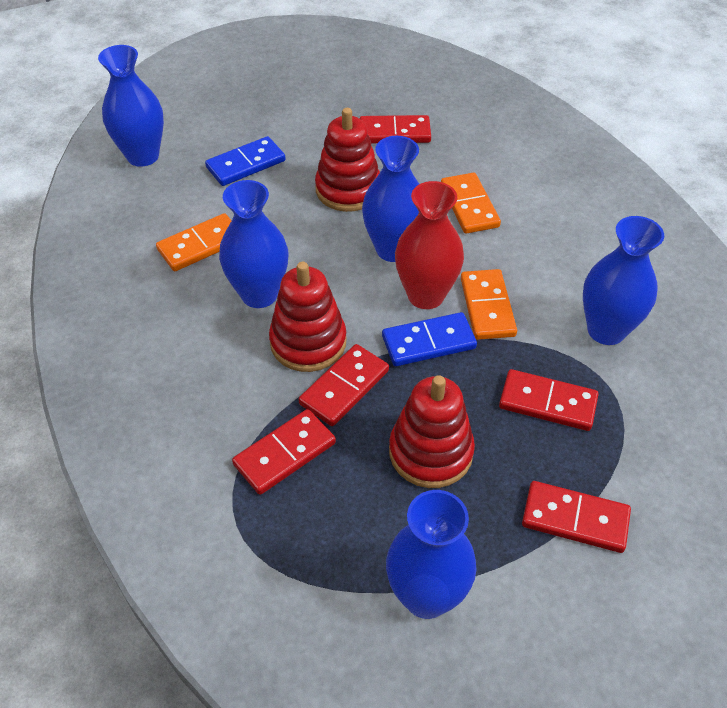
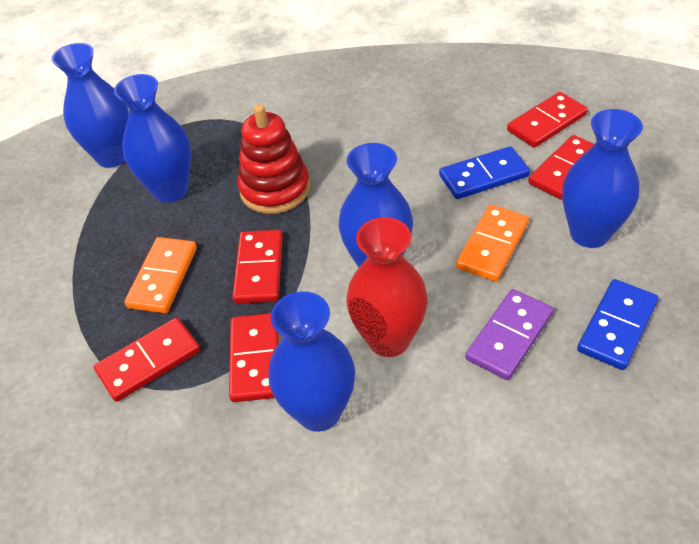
orange domino: 3 -> 2
purple domino: 0 -> 1
red stacking toy: 3 -> 1

